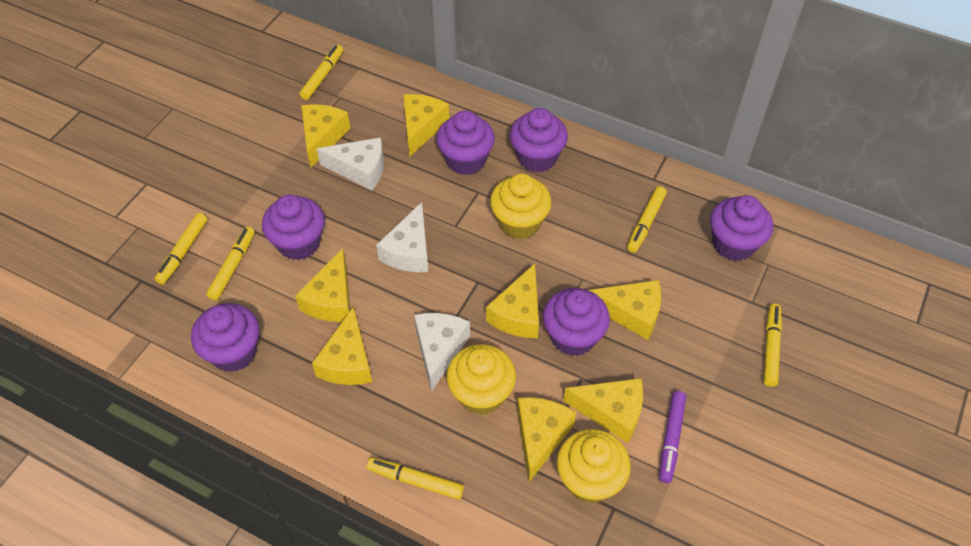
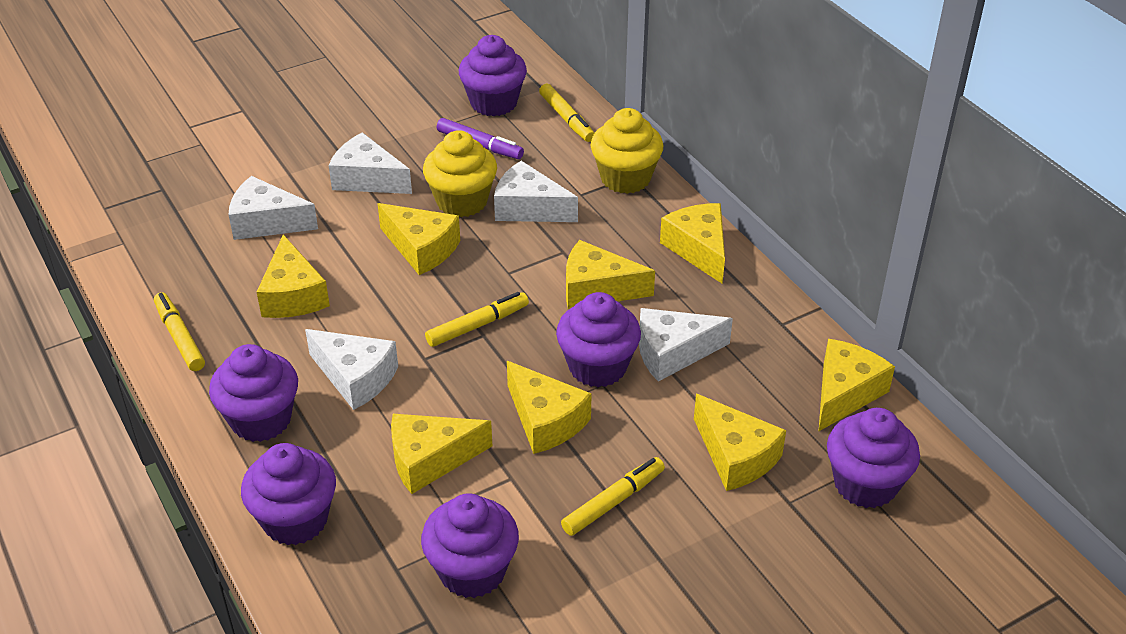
white cheese: 3 -> 5
yellow cupcake: 3 -> 2
yellow marker: 6 -> 4

